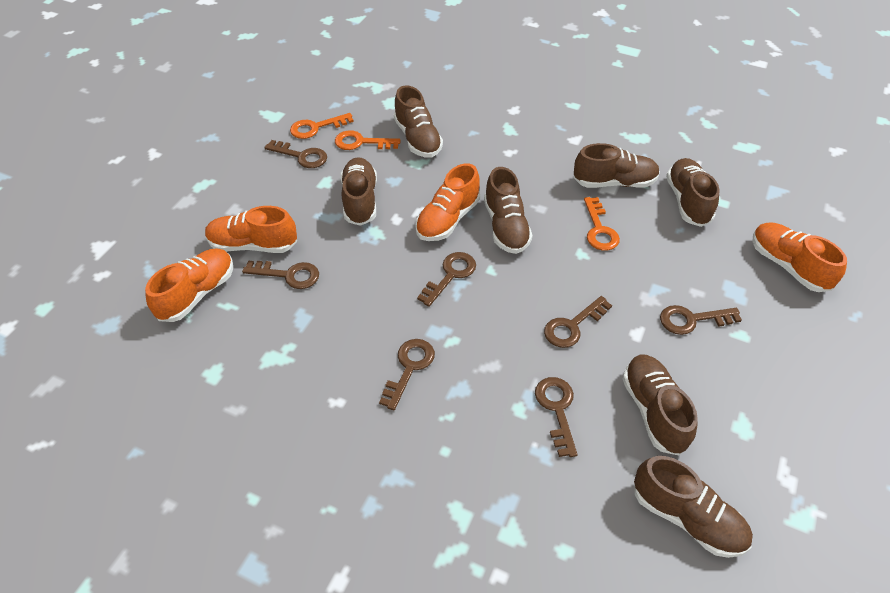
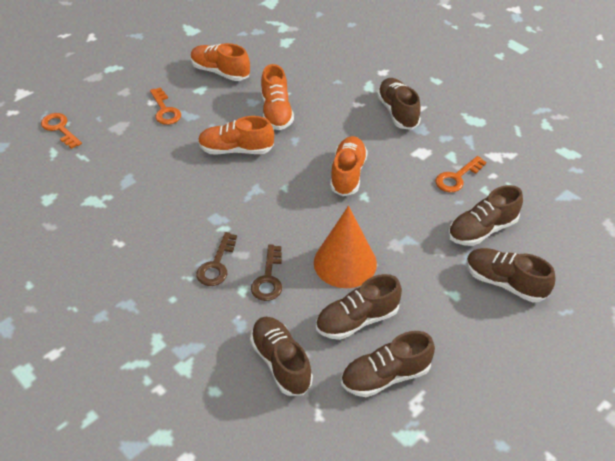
brown key: 7 -> 2
brown shoe: 7 -> 6
orange cone: 0 -> 1

